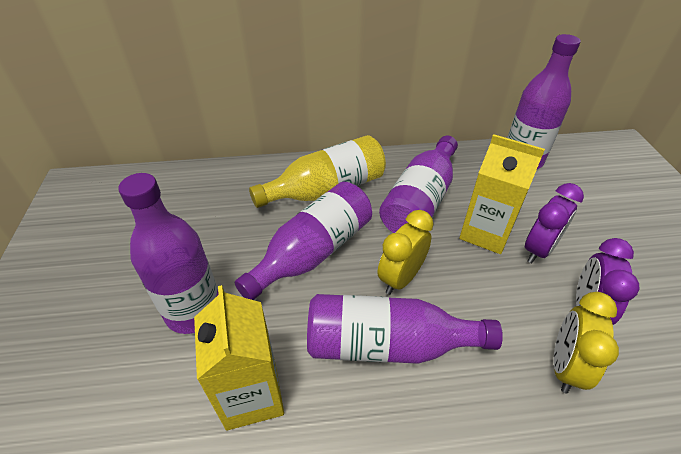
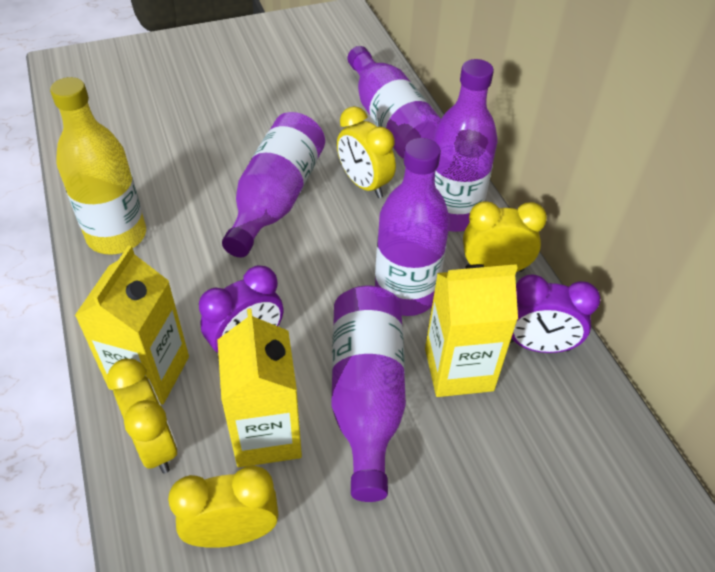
yellow carton: 2 -> 3
yellow clock: 2 -> 4

